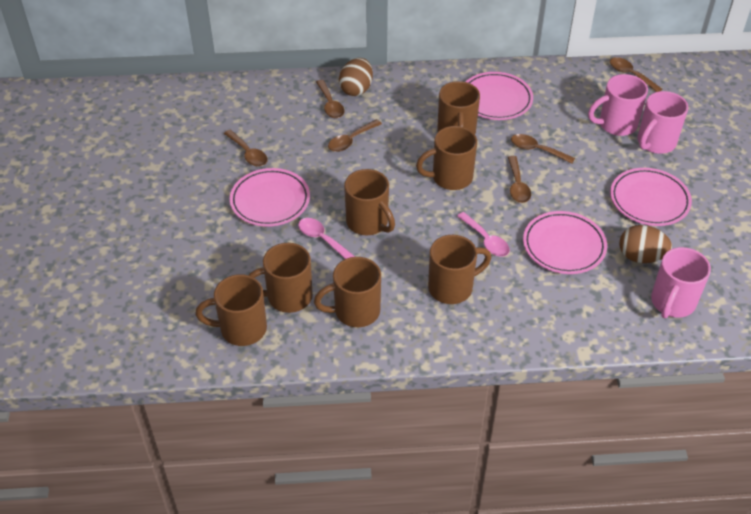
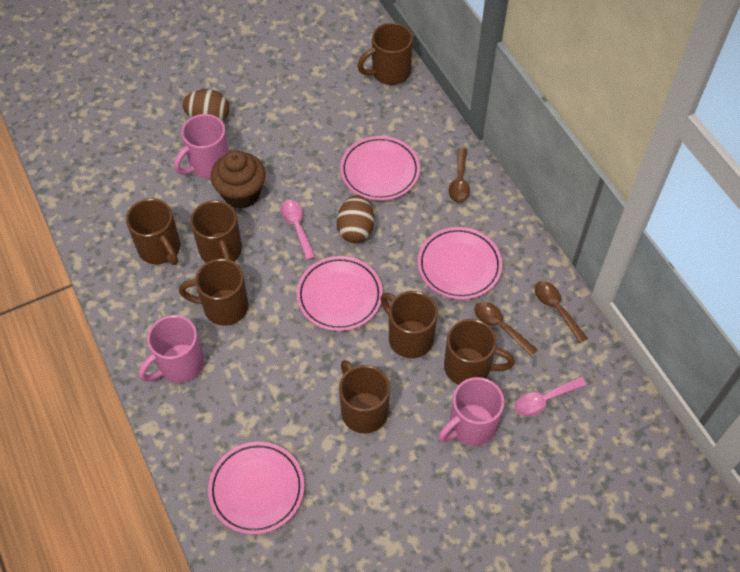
brown cupcake: 0 -> 1
brown spoon: 6 -> 3

